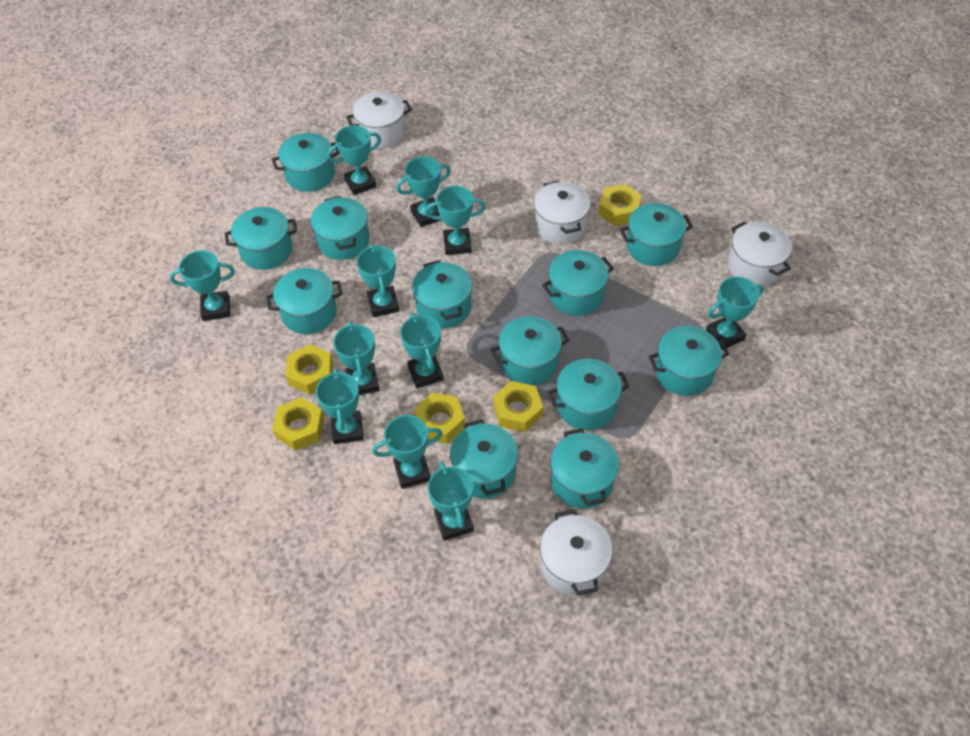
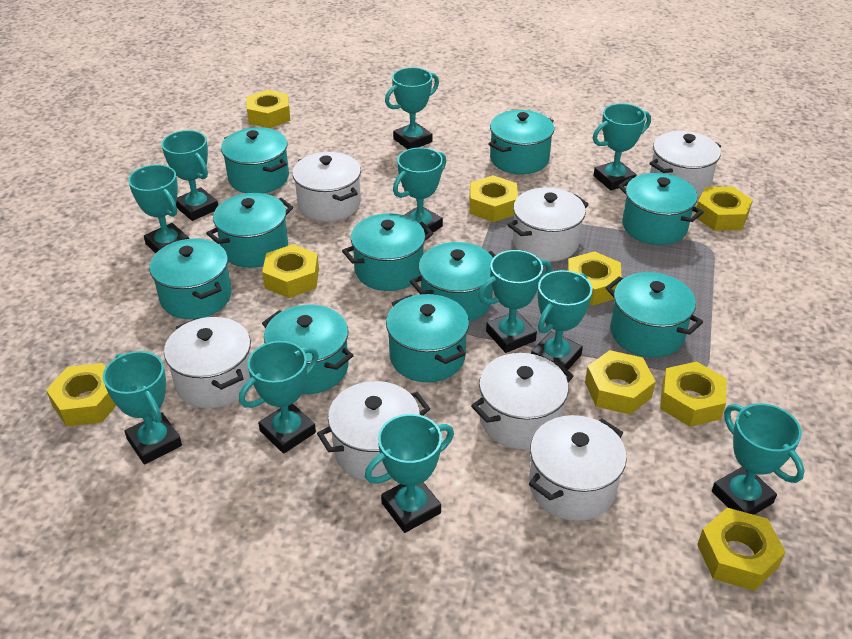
turquoise pot: 12 -> 10
white pot: 4 -> 7
yellow nut: 5 -> 9

